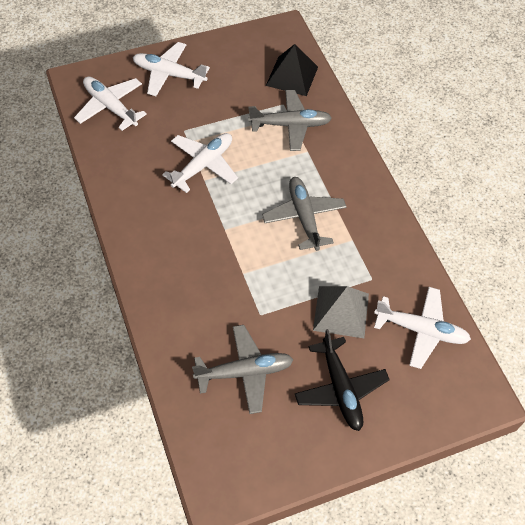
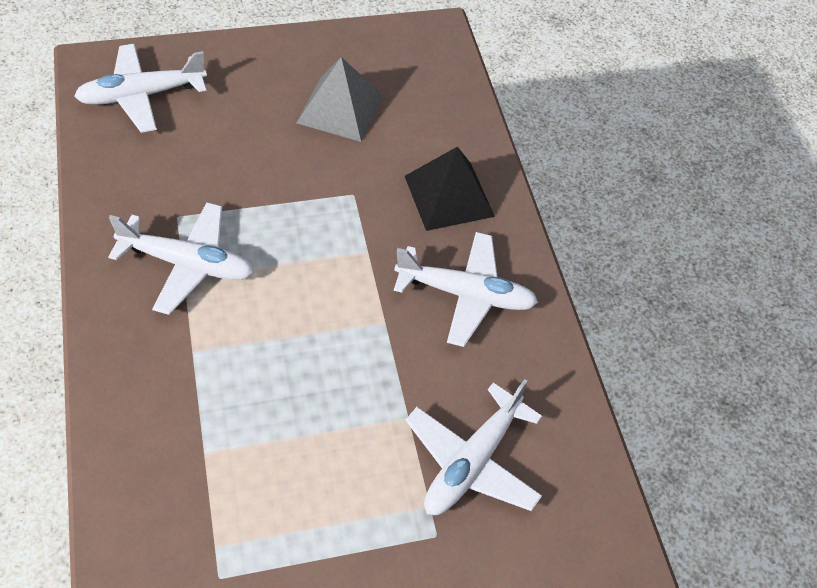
black plane: 1 -> 0
grey plane: 3 -> 0

